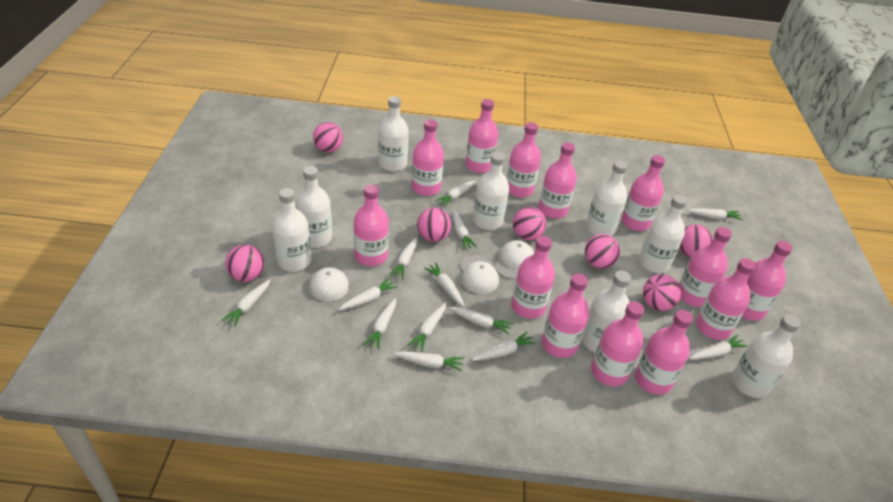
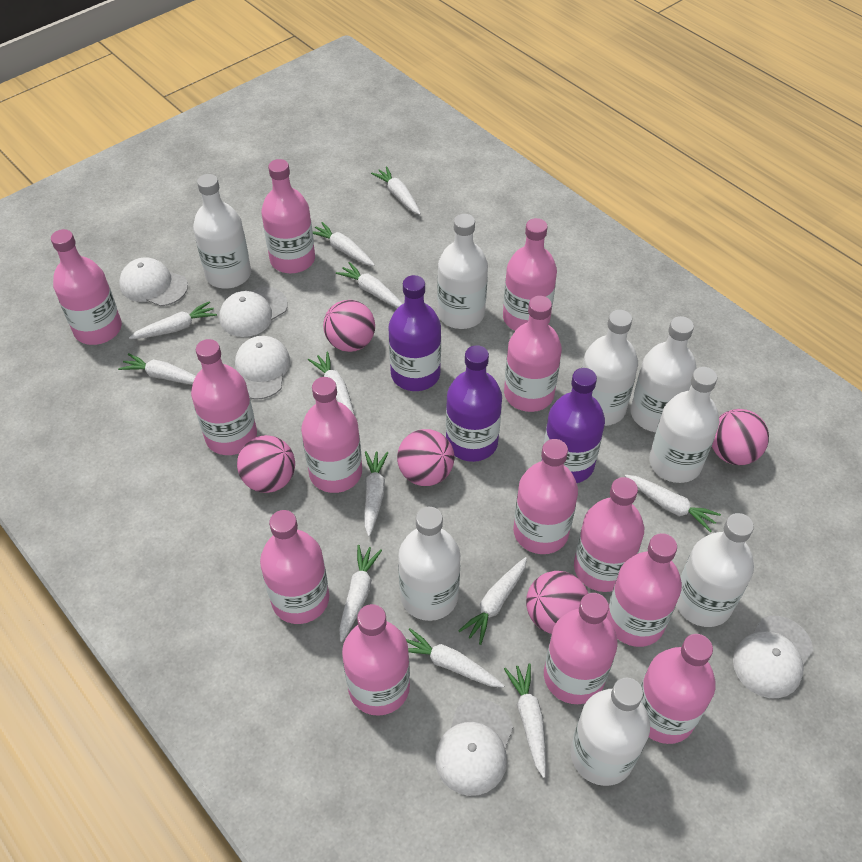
pink ball: 7 -> 5
purple bottle: 0 -> 3
white cap: 3 -> 5
white carrot: 13 -> 12

